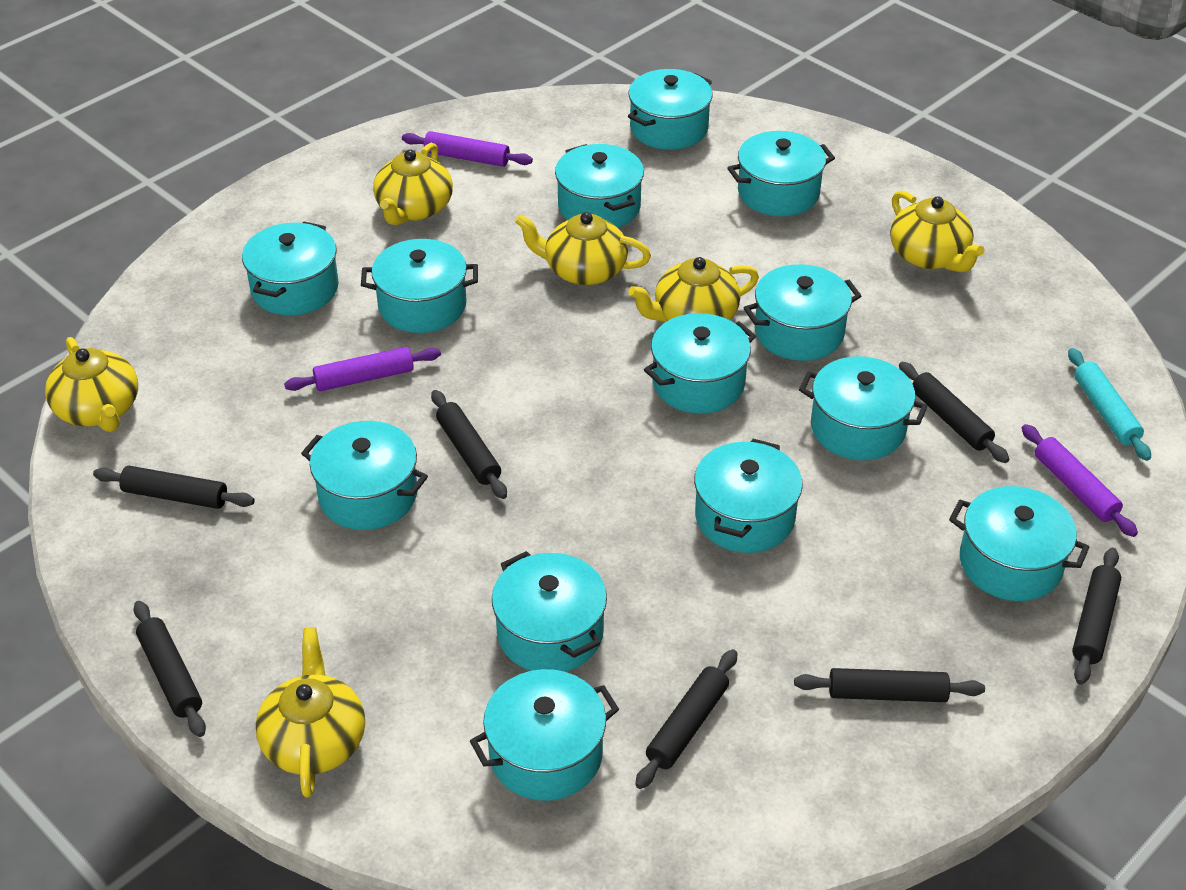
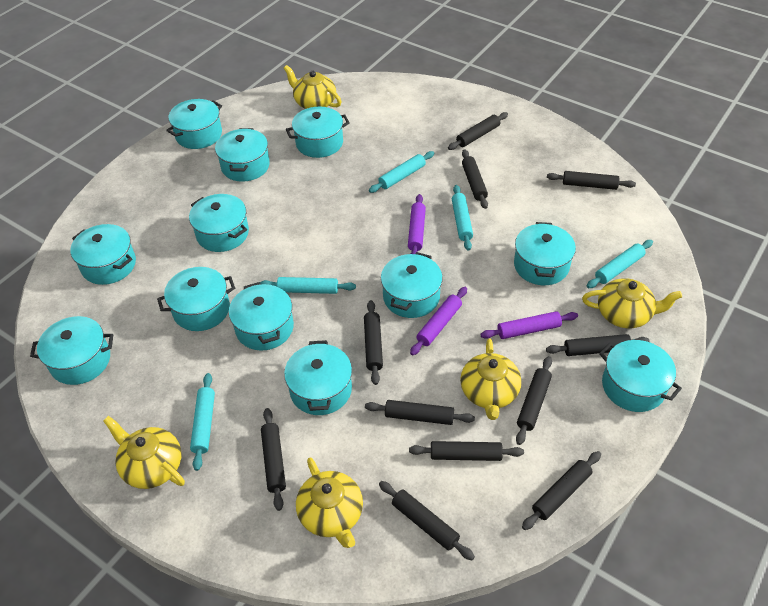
black rolling pin: 7 -> 11
turquoise pot: 13 -> 12
turquoise rolling pin: 1 -> 5
yellow teapot: 6 -> 5

